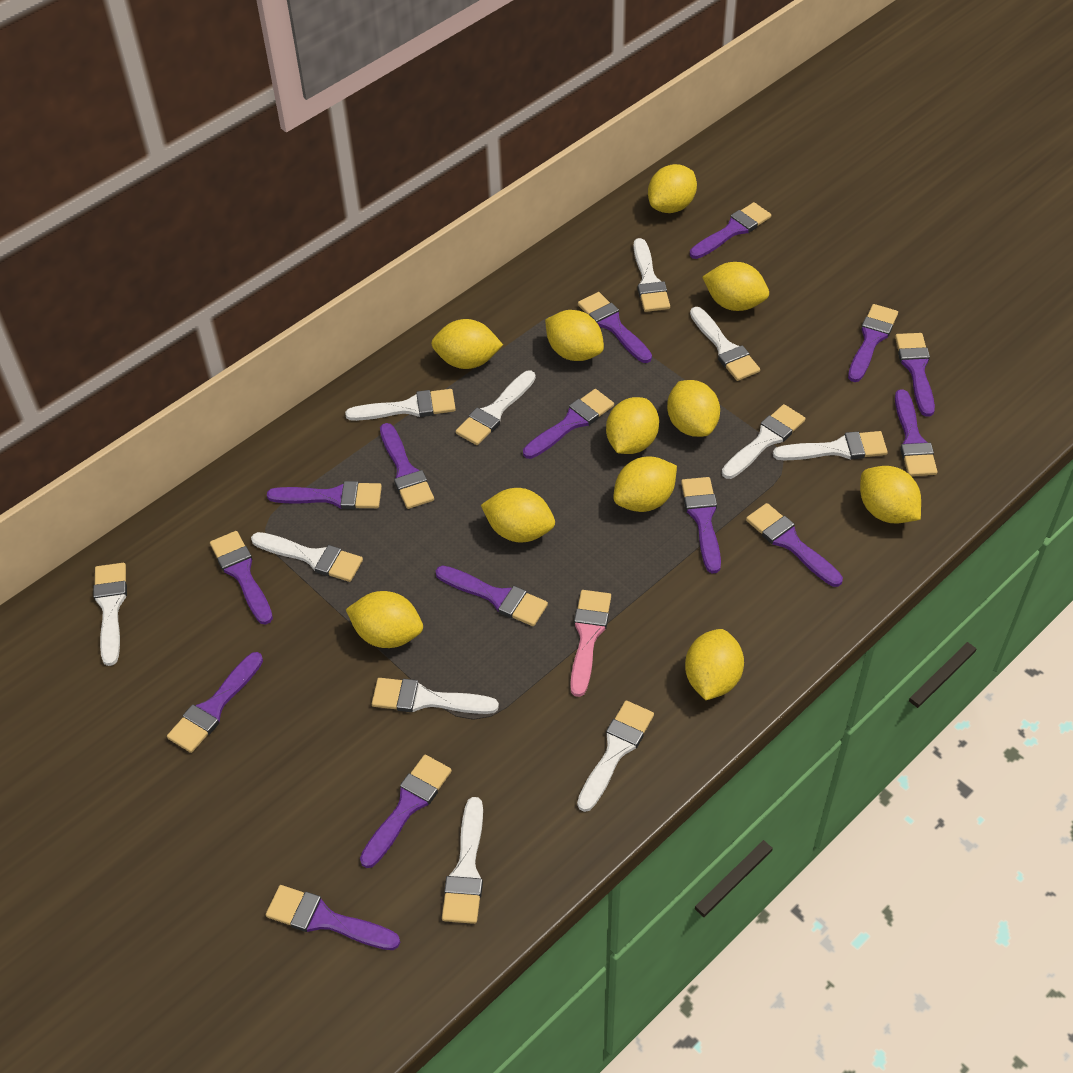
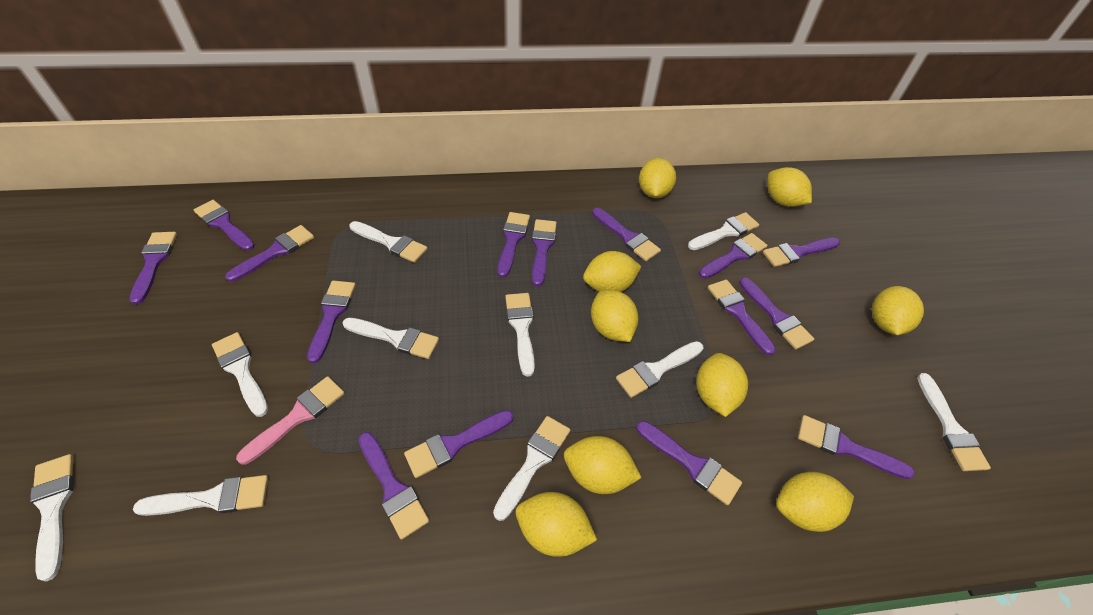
white brush: 11 -> 10
yellow lemon: 11 -> 9

